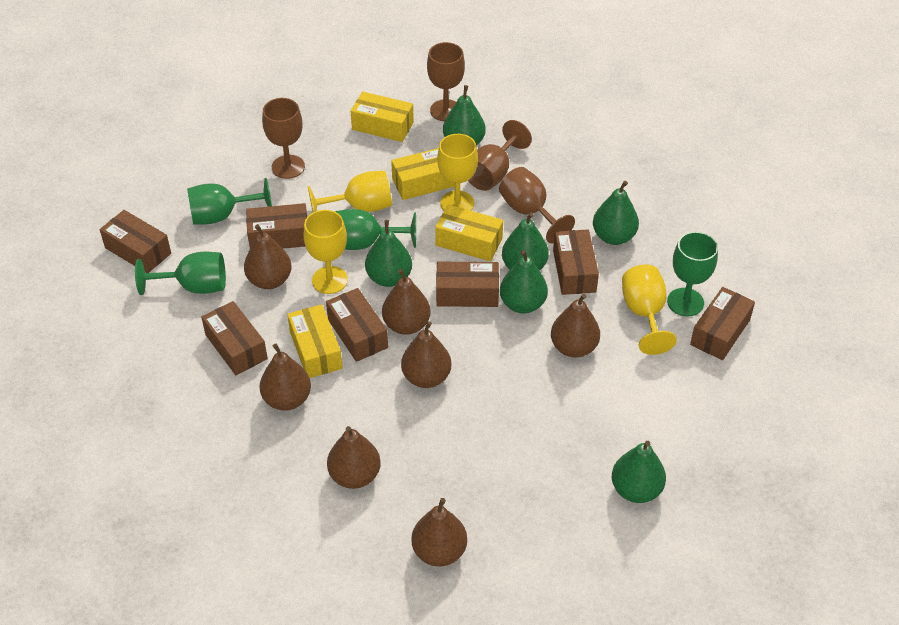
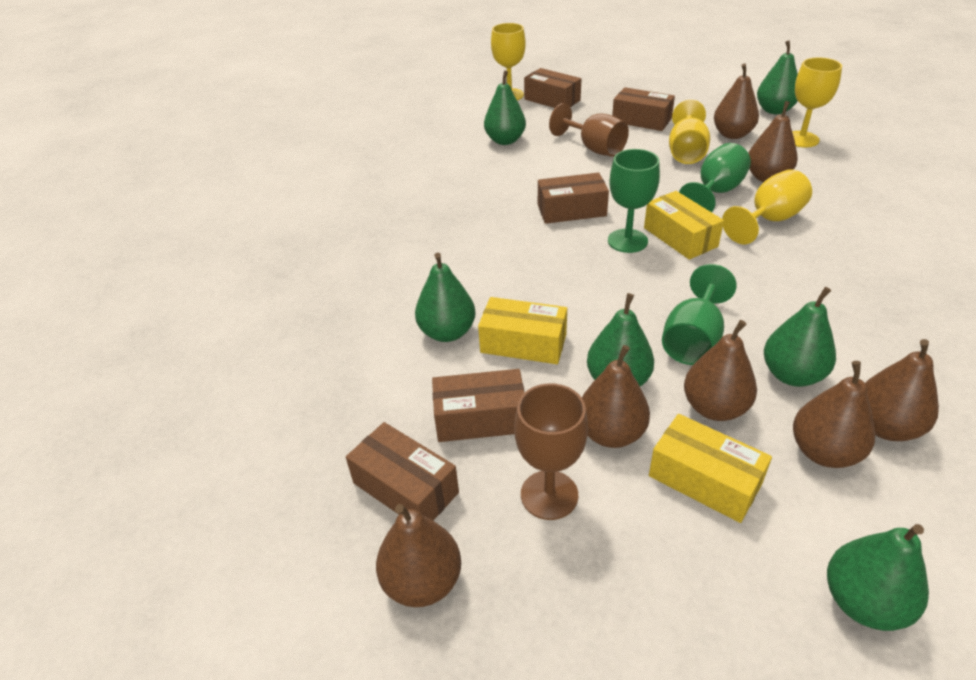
brown box: 7 -> 5
brown goblet: 4 -> 2
green goblet: 4 -> 3
yellow box: 4 -> 3

